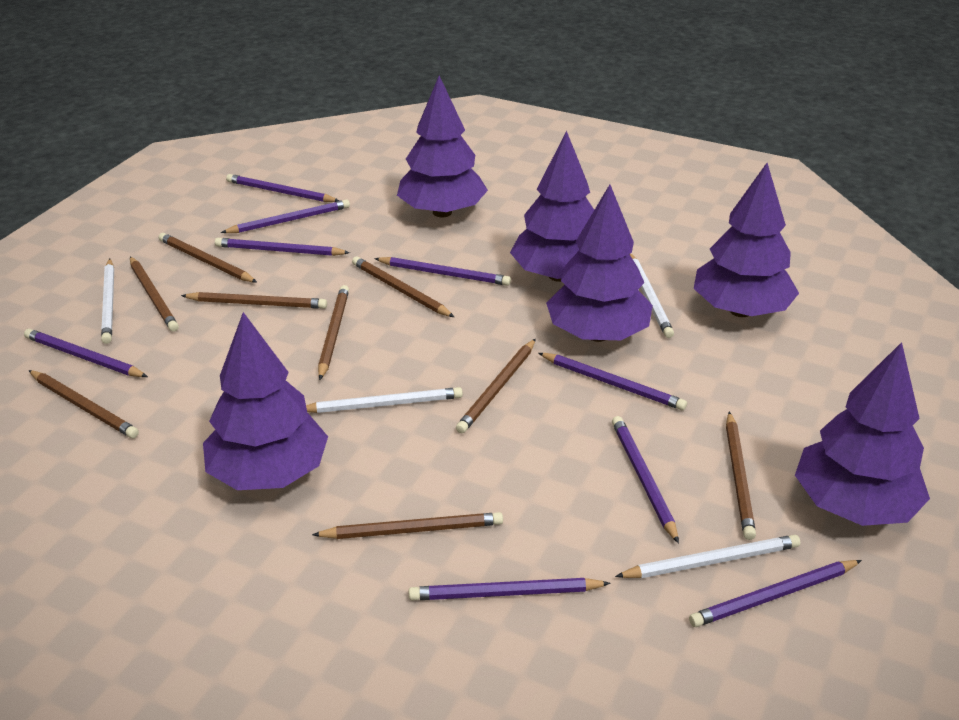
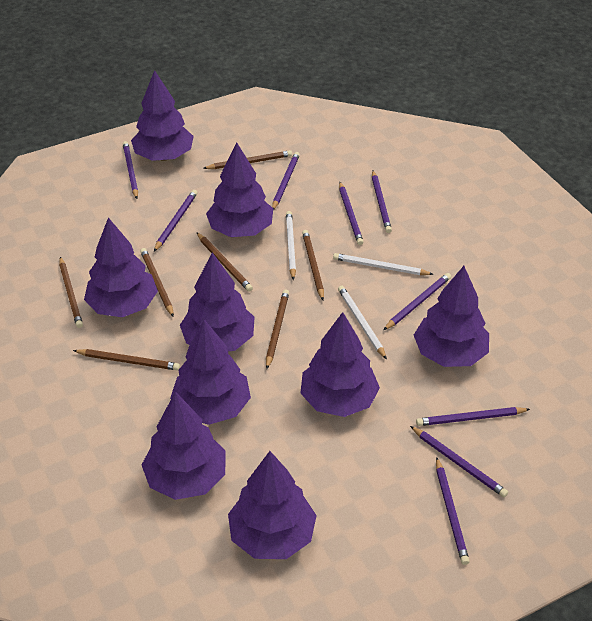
brown pencil: 9 -> 7
purple tree: 6 -> 9
white pencil: 4 -> 3

